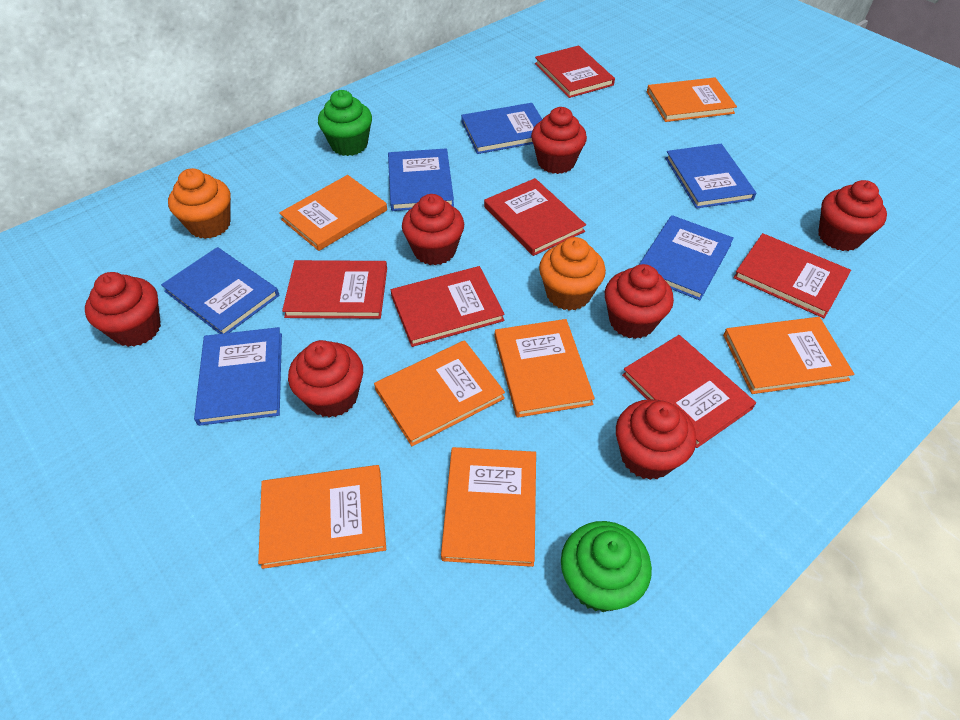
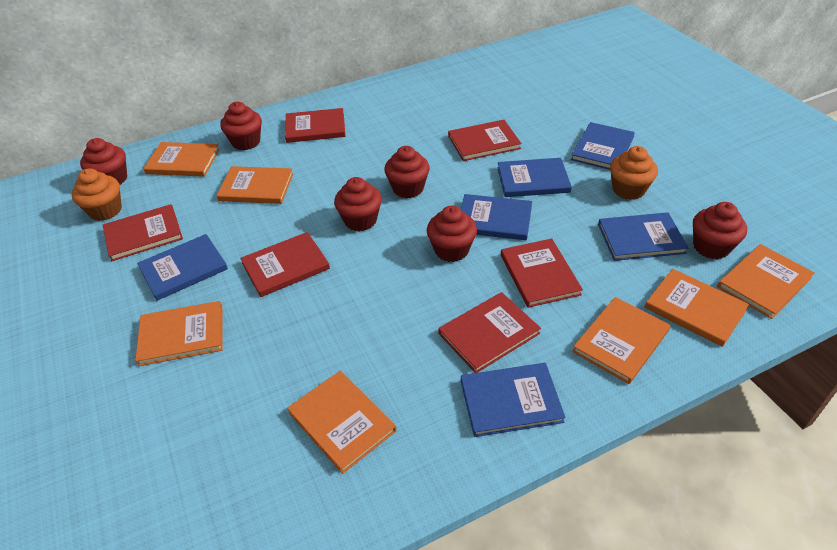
green cupcake: 2 -> 0
red cupcake: 7 -> 6

